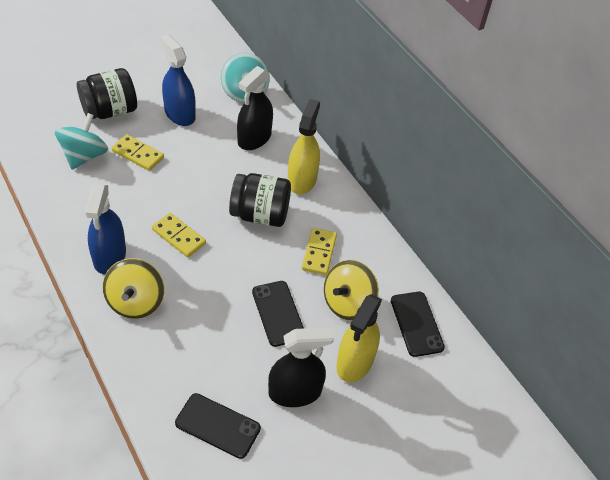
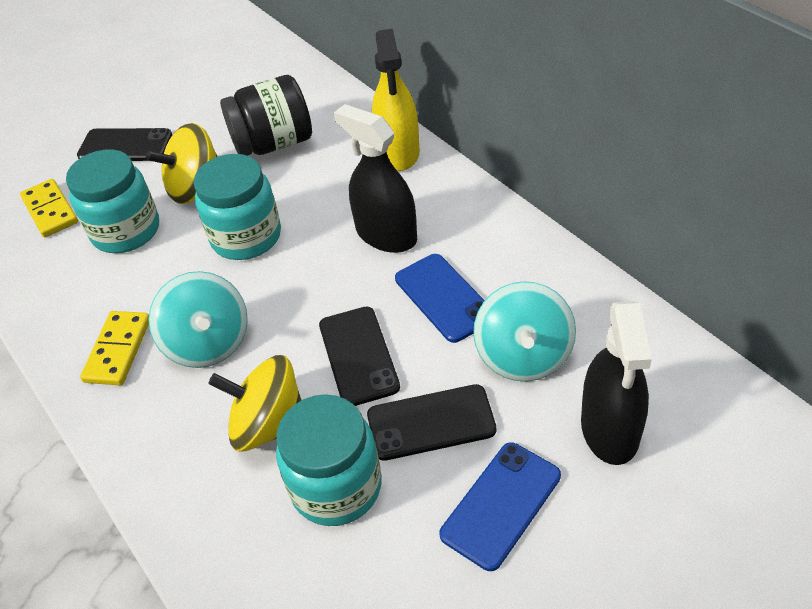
black jar: 2 -> 1
blue phone: 0 -> 2
blue spray bottle: 2 -> 0
turquoise jar: 0 -> 3
yellow domino: 3 -> 2
yellow spray bottle: 2 -> 1

